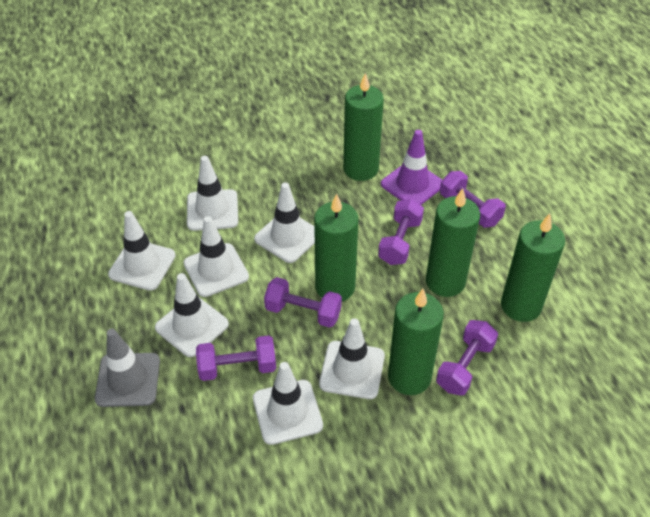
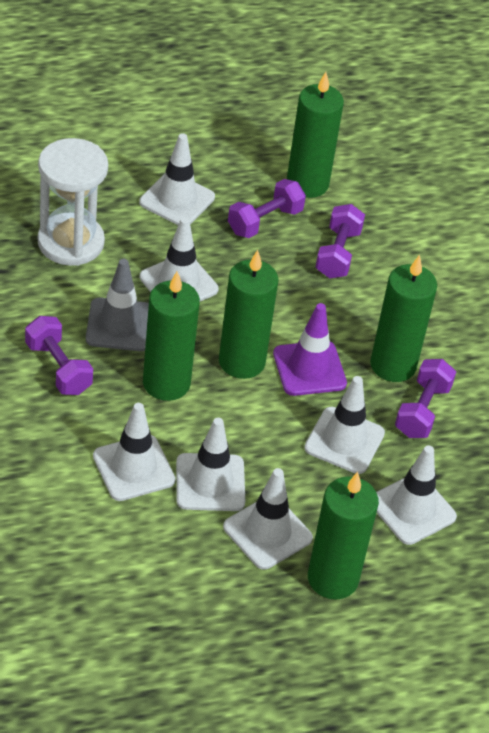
purple dumbbell: 5 -> 4
white hourglass: 0 -> 1

